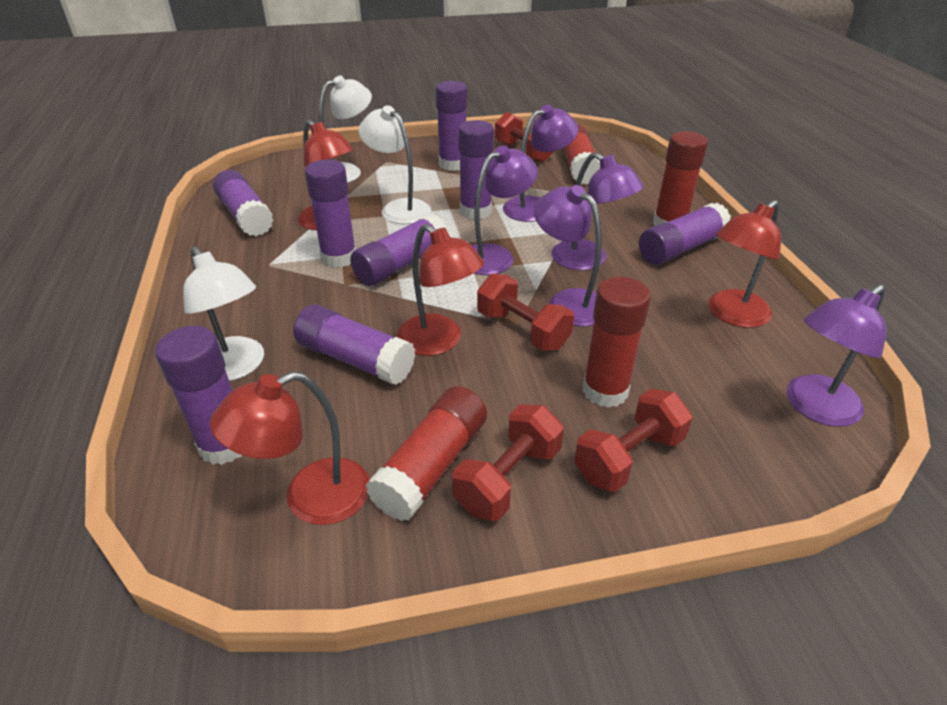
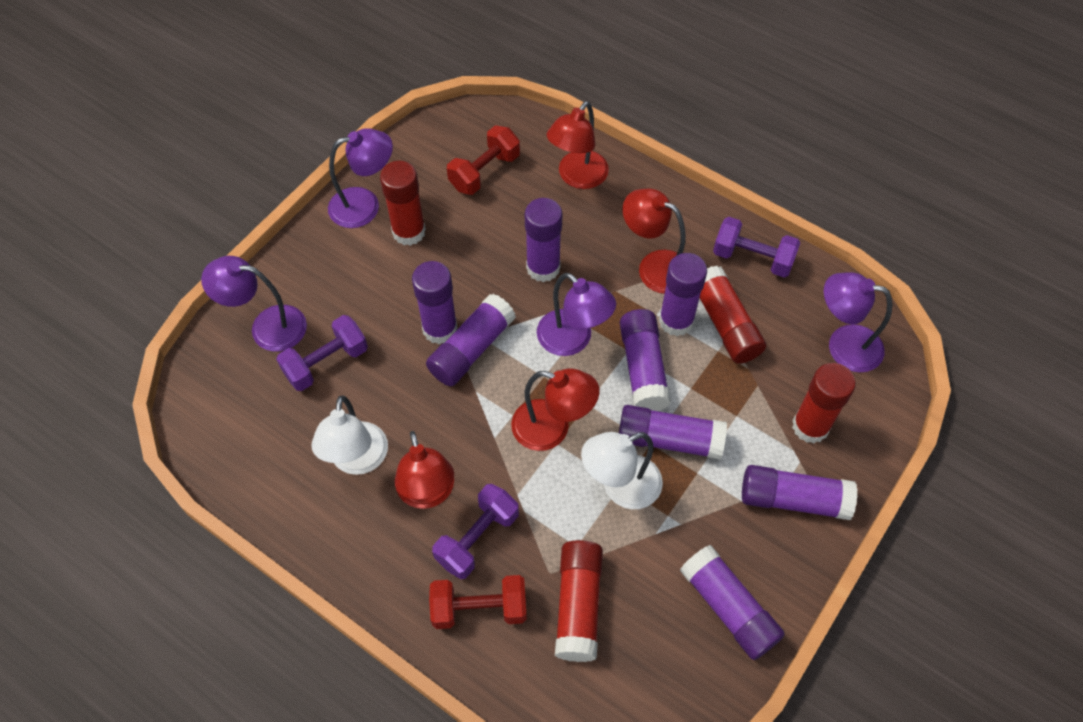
purple dumbbell: 0 -> 3
purple lamp: 5 -> 4
red dumbbell: 4 -> 2
white lamp: 3 -> 2

